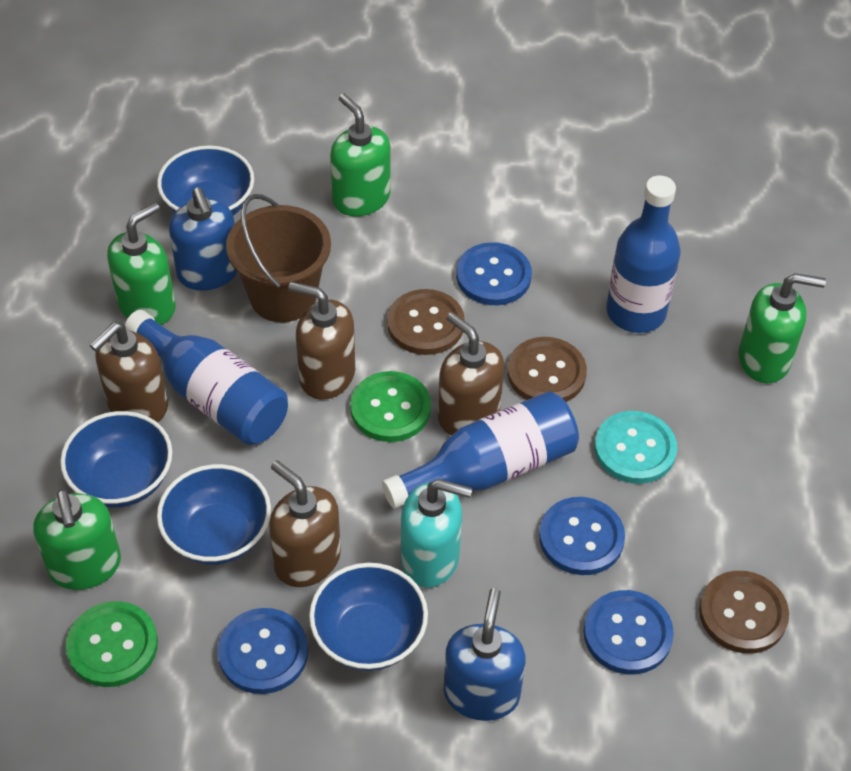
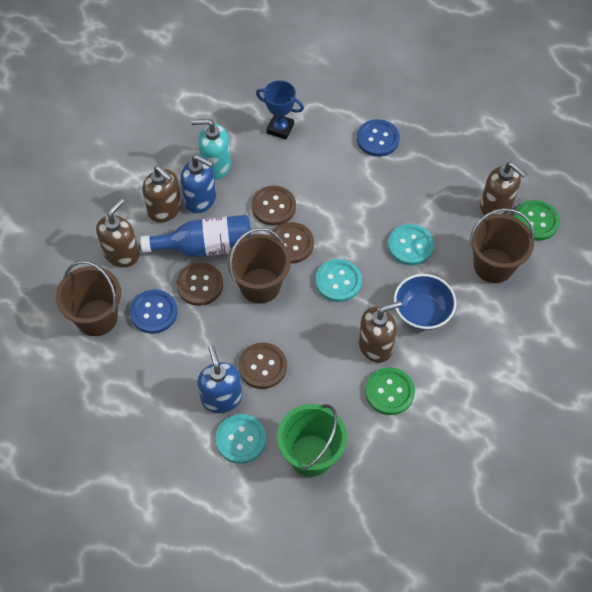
blue bottle: 3 -> 1
blue bowl: 4 -> 1
blue button: 4 -> 2
blue trophy: 0 -> 1
brown bucket: 1 -> 3
brown button: 3 -> 4
green bucket: 0 -> 1
green soap dispenser: 4 -> 0
turquoise button: 1 -> 3

